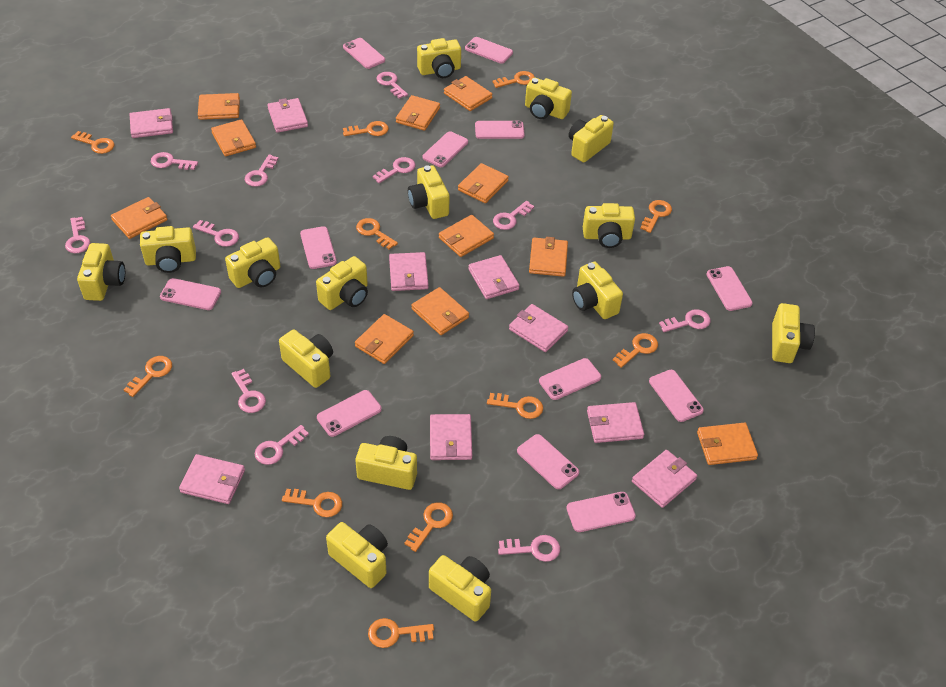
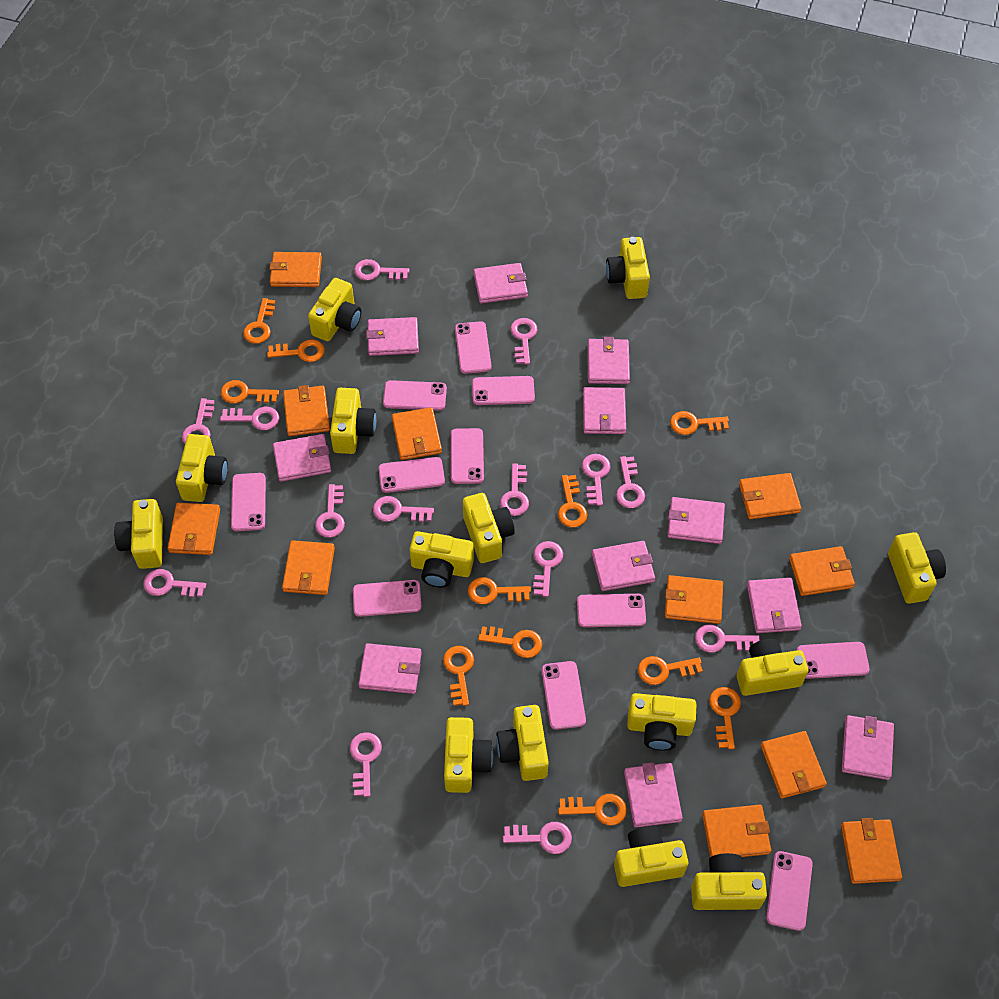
pink key: 11 -> 14
pink phone: 12 -> 11
pink wallet: 9 -> 11
yellow camera: 15 -> 14

